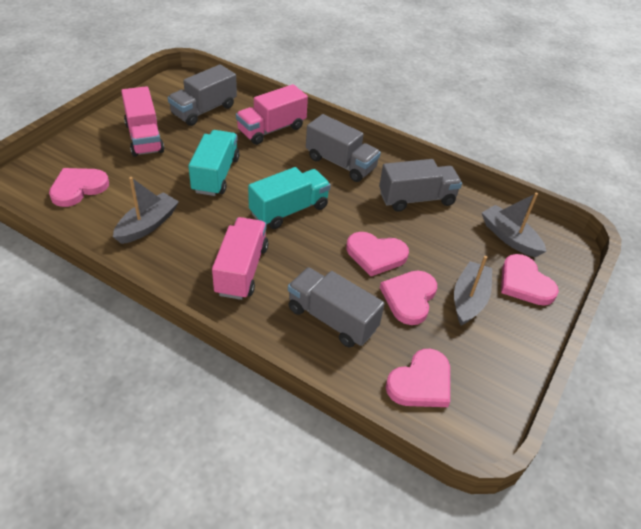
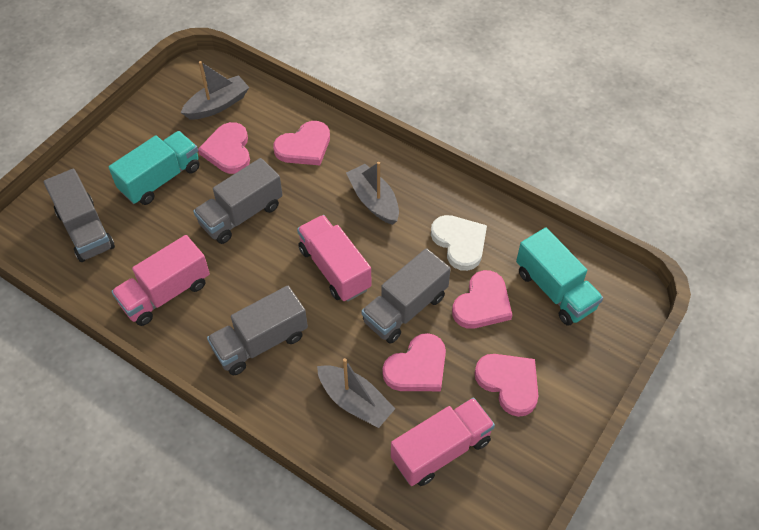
white heart: 0 -> 1

